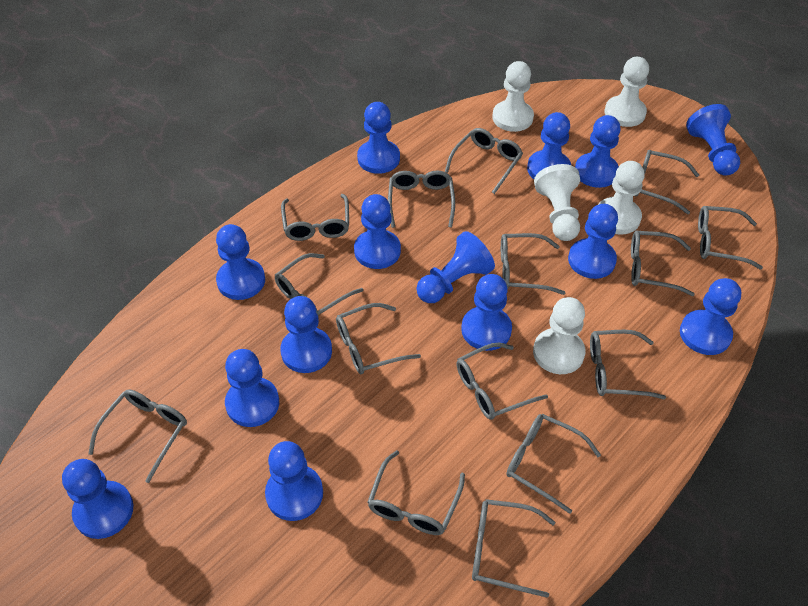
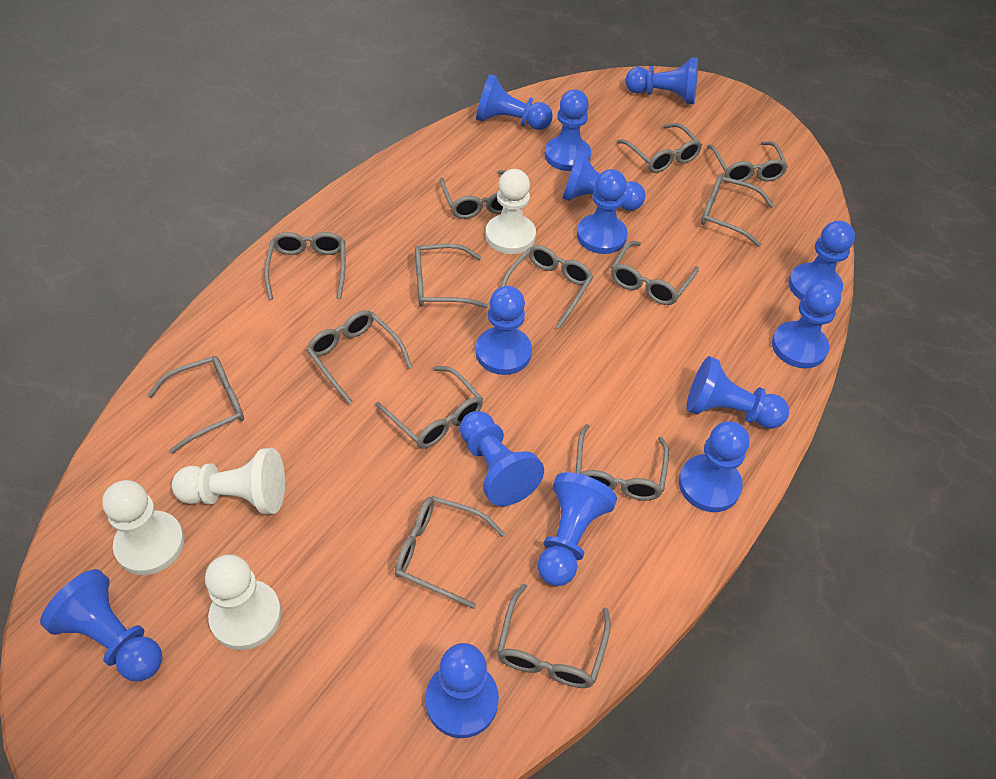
grey glasses: 15 -> 14
white pawn: 5 -> 4

